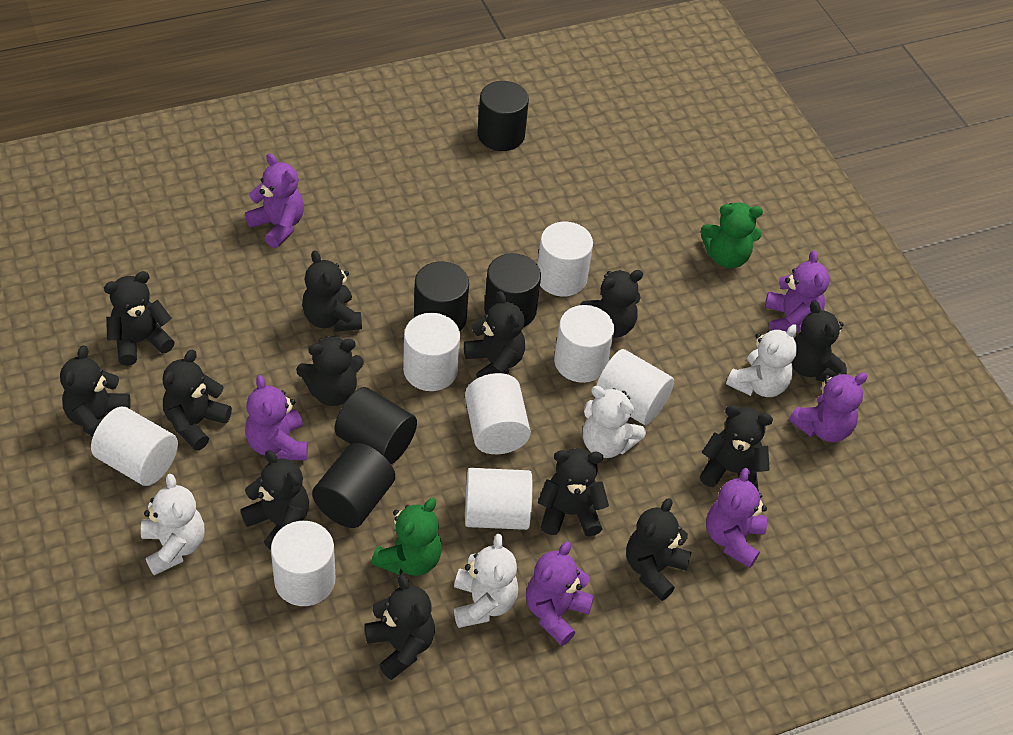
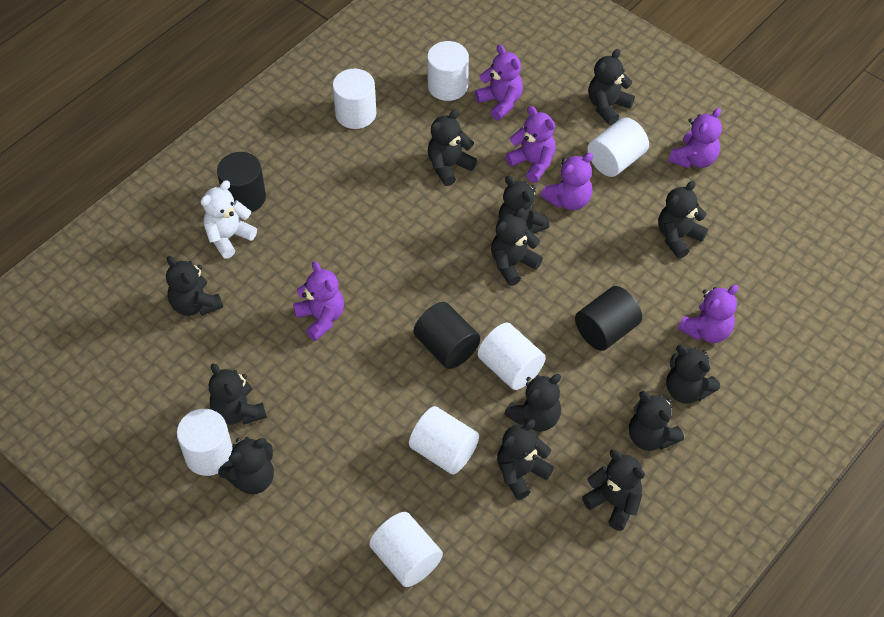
black cylinder: 5 -> 3
green teddy bear: 2 -> 0
white cylinder: 8 -> 7
white teddy bear: 4 -> 1

